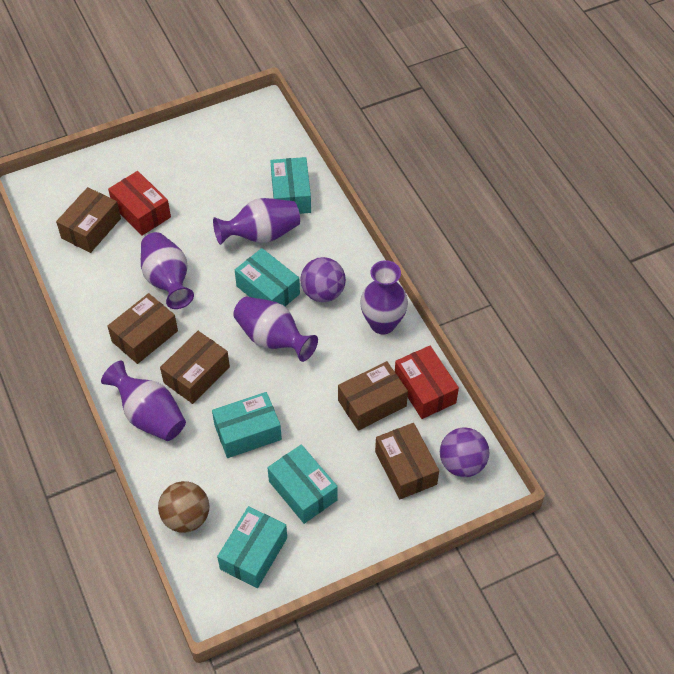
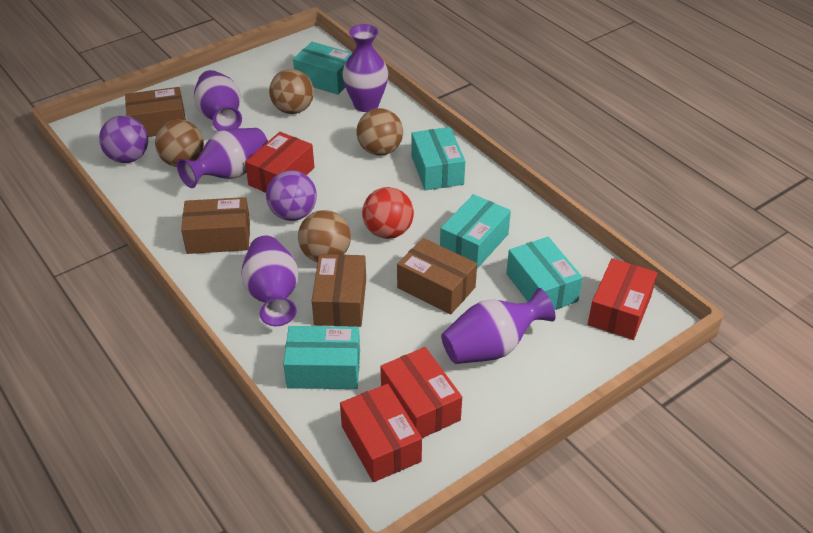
brown ball: 1 -> 4
brown box: 5 -> 4
red ball: 0 -> 1
red box: 2 -> 4

